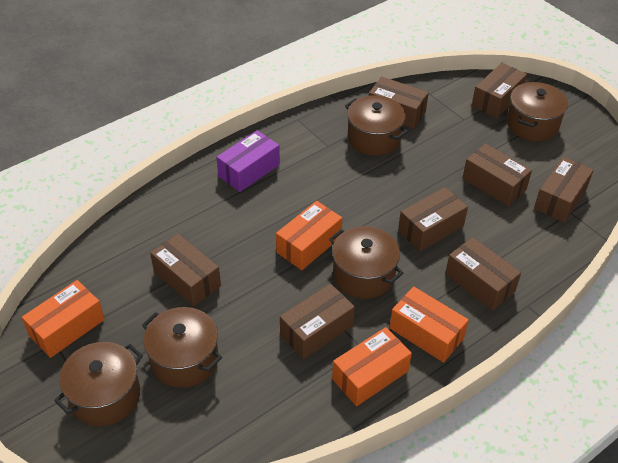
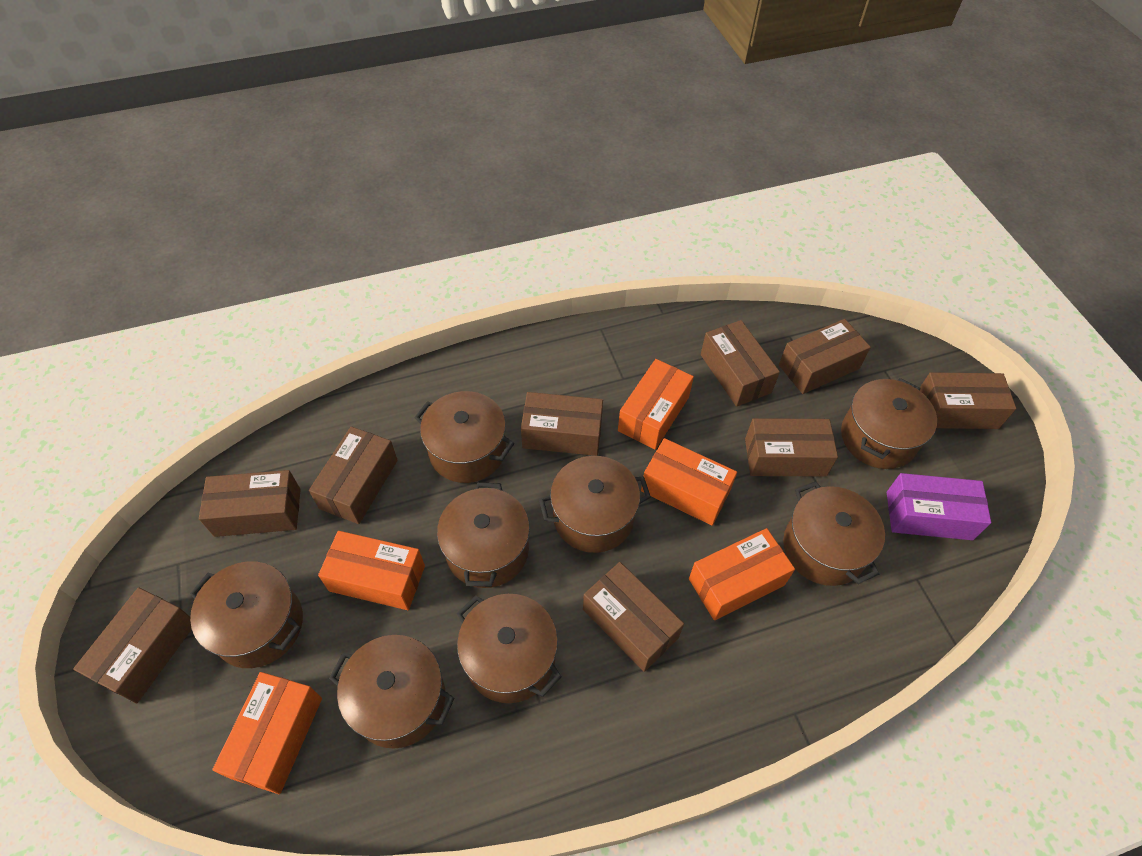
brown box: 8 -> 9
brown pot: 5 -> 8
orange box: 4 -> 5

